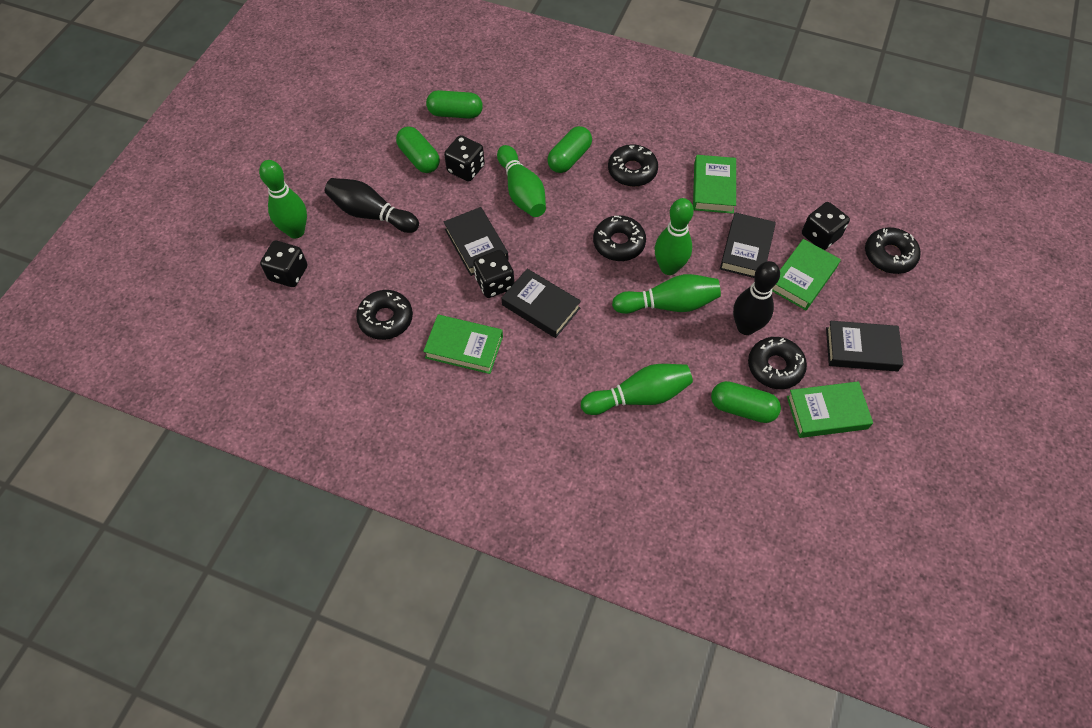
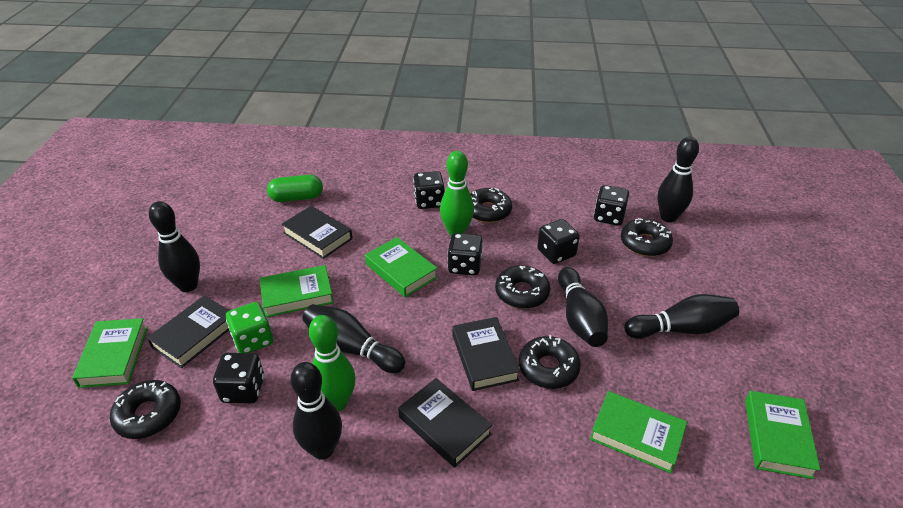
black bowling pin: 2 -> 6
black dice: 4 -> 5
green book: 4 -> 5
green bowling pin: 5 -> 2
green capsule: 4 -> 1
green dice: 0 -> 1

